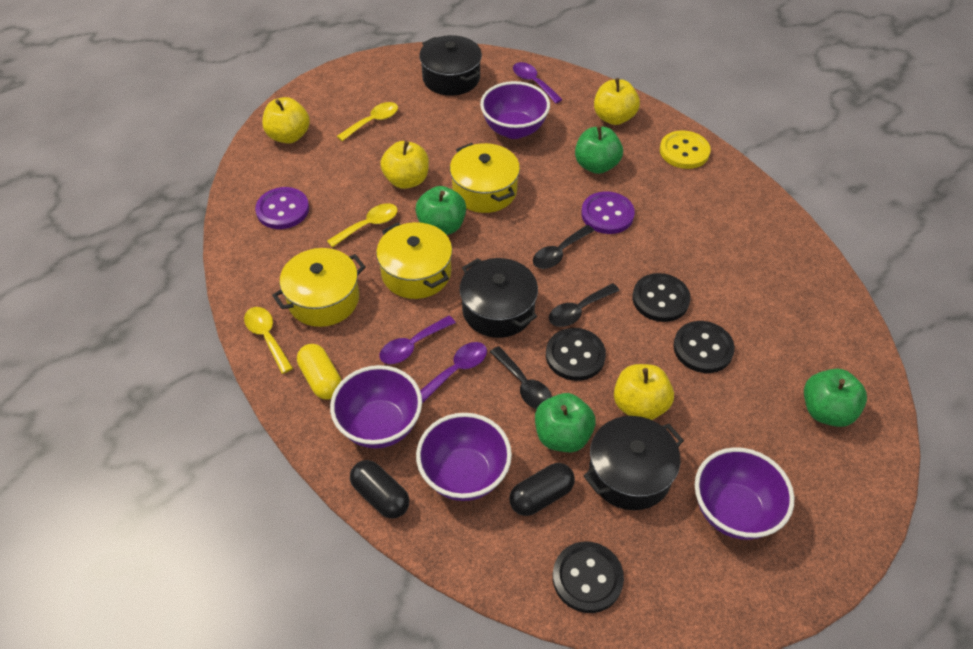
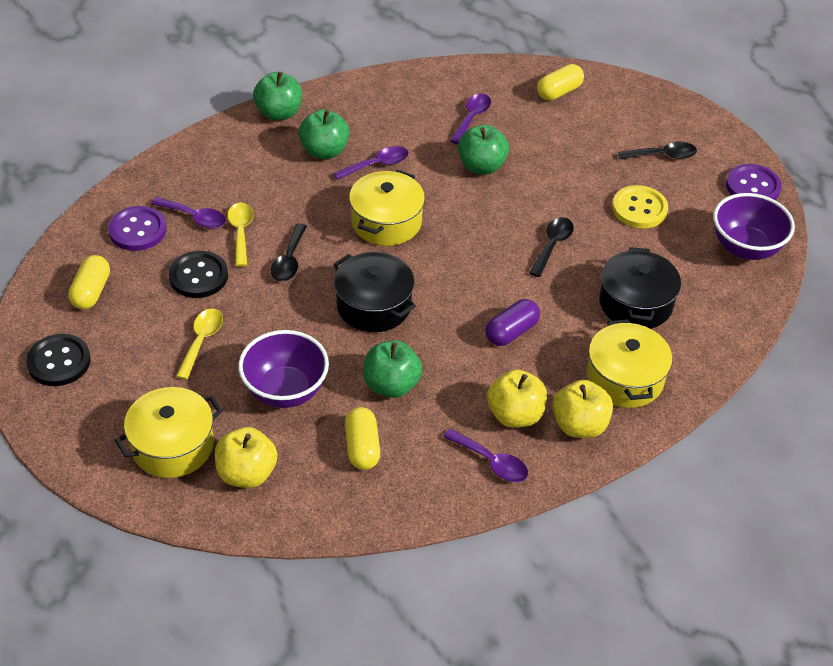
black button: 4 -> 2
black capsule: 2 -> 0
black pot: 3 -> 2
purple bowl: 4 -> 2
purple capsule: 0 -> 1
purple spoon: 3 -> 4
yellow apple: 4 -> 3
yellow capsule: 1 -> 3
yellow spoon: 3 -> 2

